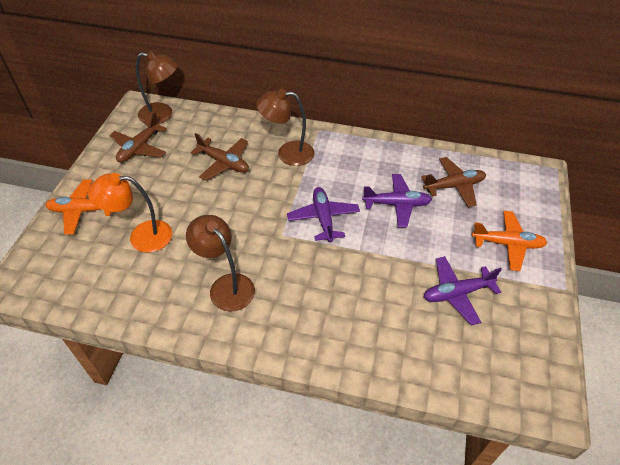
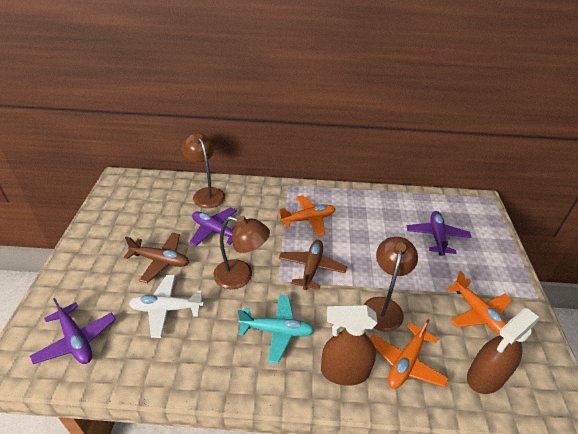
brown plane: 3 -> 2
brown spray bottle: 0 -> 2
orange lamp: 1 -> 0
orange plane: 2 -> 3
turquoise plane: 0 -> 1
white plane: 0 -> 1

